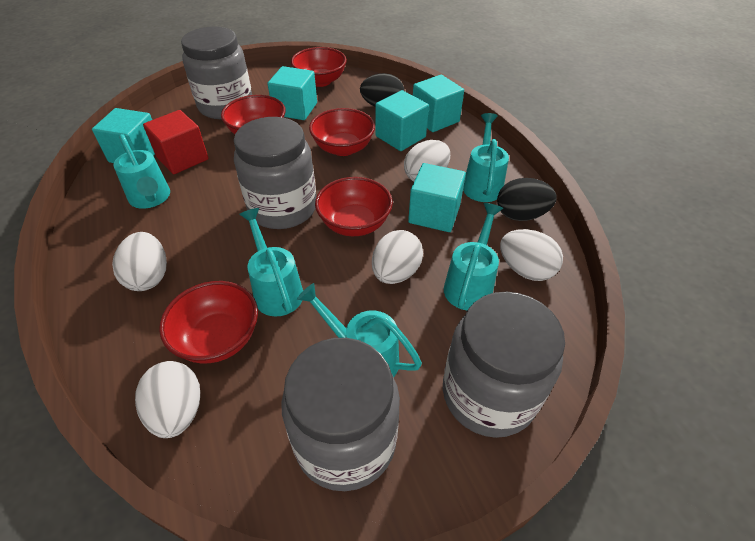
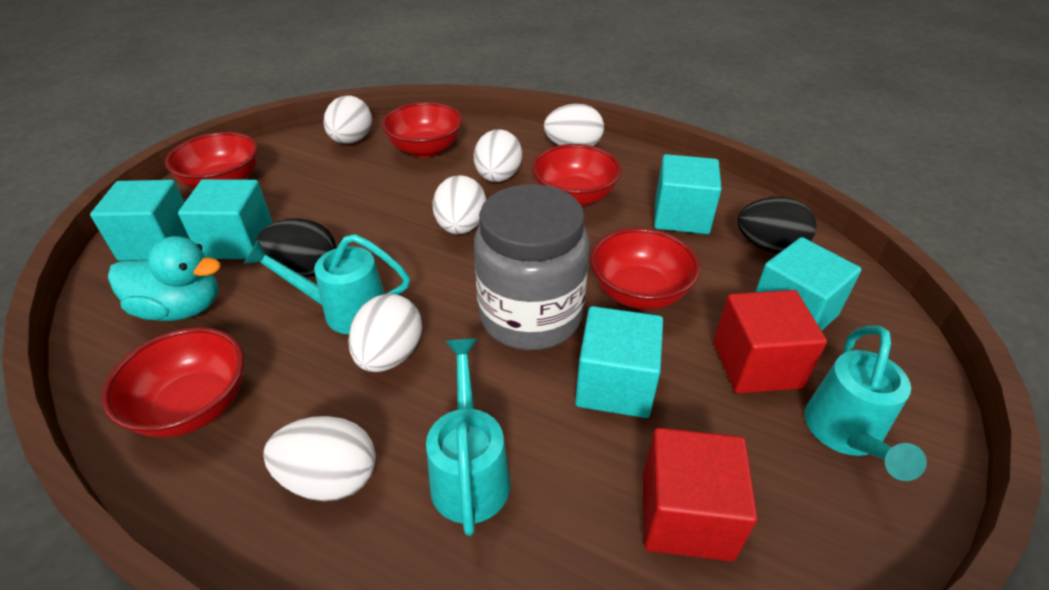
grey jar: 4 -> 1
red cube: 1 -> 2
turquoise duck: 0 -> 1
turquoise watering can: 5 -> 3
white egg: 5 -> 6

